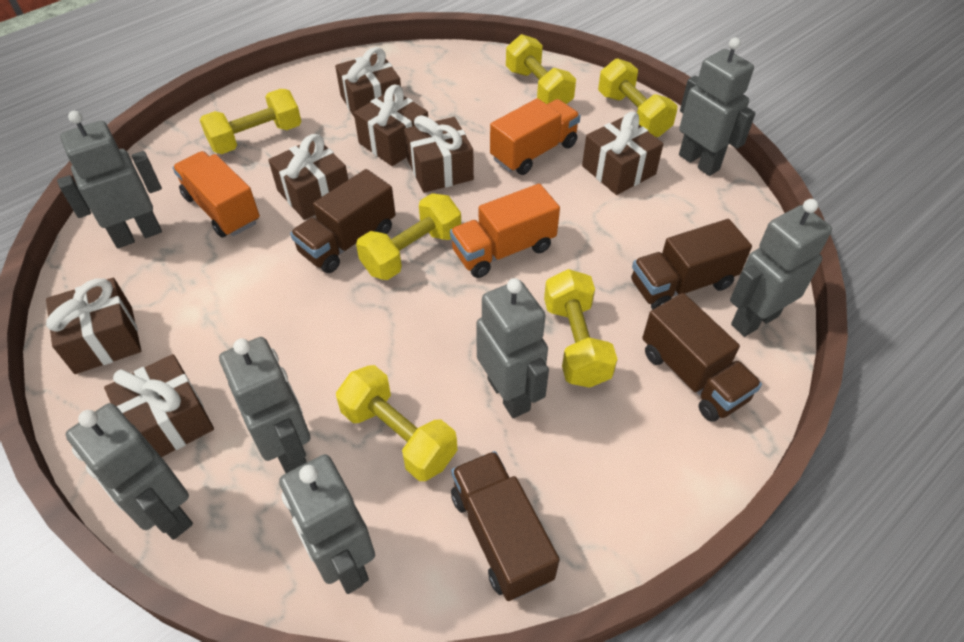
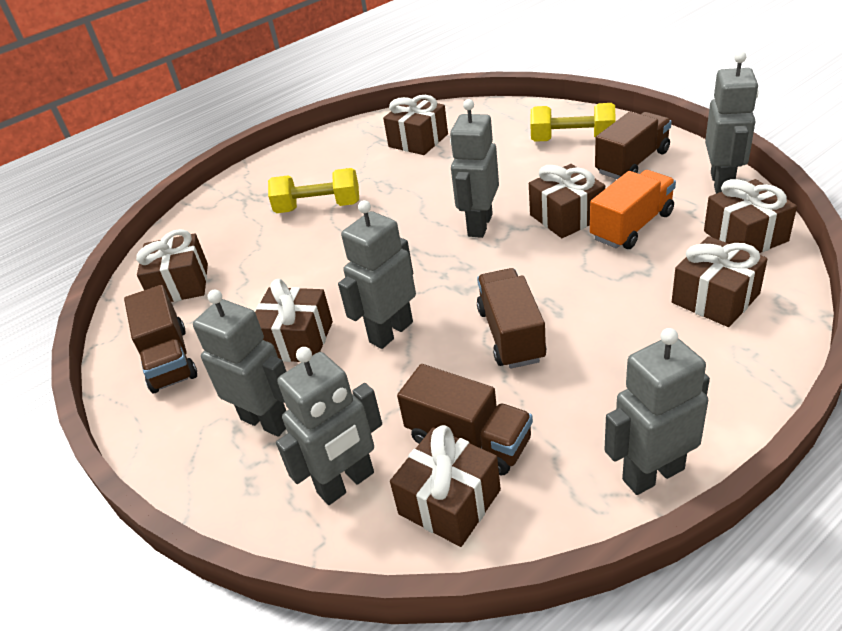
grey robot: 7 -> 6
orange truck: 3 -> 1
yellow dumbbell: 6 -> 2

